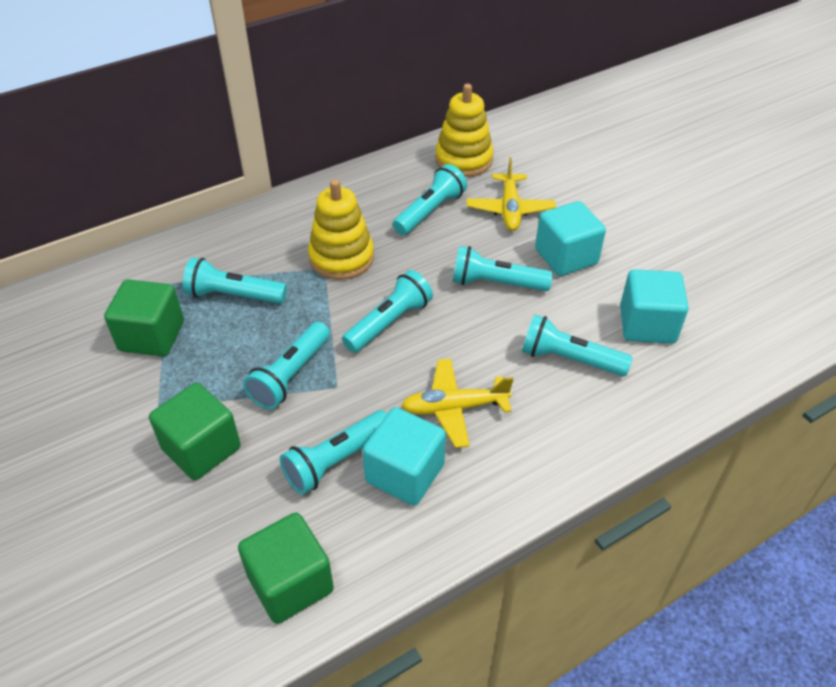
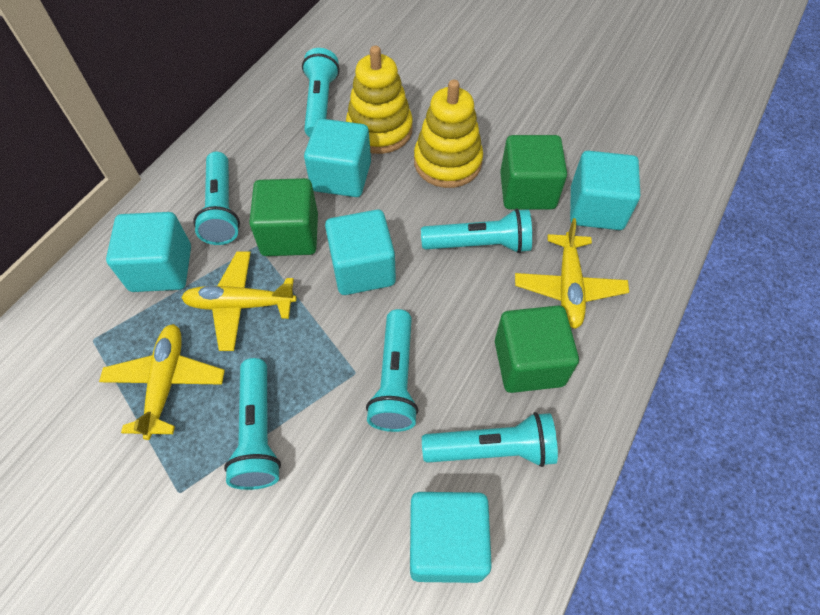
turquoise cube: 3 -> 5
turquoise flashlight: 7 -> 6
yellow plane: 2 -> 3

